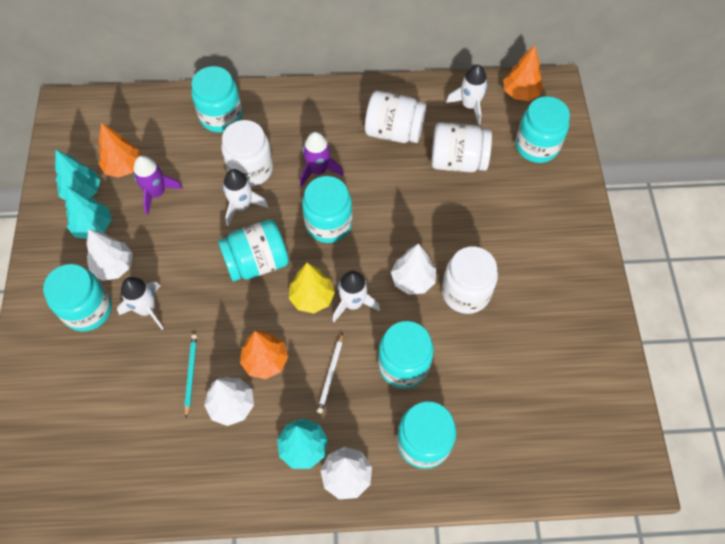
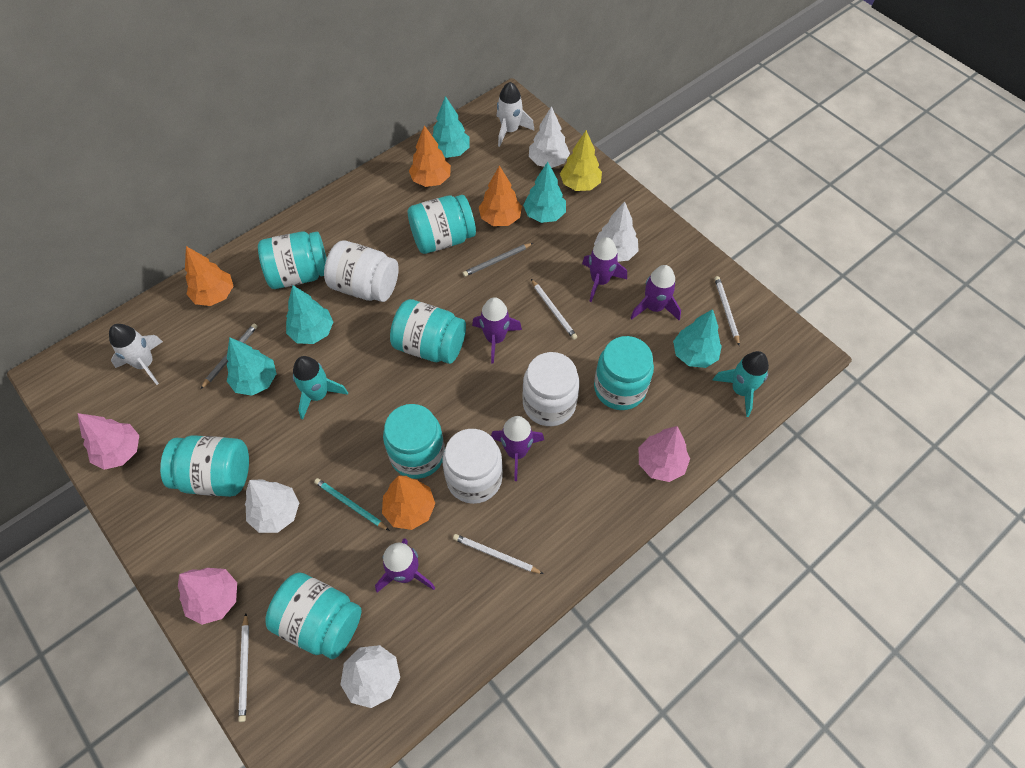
grey pencil: 0 -> 2
orange tree: 3 -> 4
pink tree: 0 -> 3
purple rocket: 2 -> 5
turquoise rocket: 0 -> 2
turquoise tree: 3 -> 5
white jar: 4 -> 3
white pencil: 1 -> 4
white rocket: 4 -> 2

